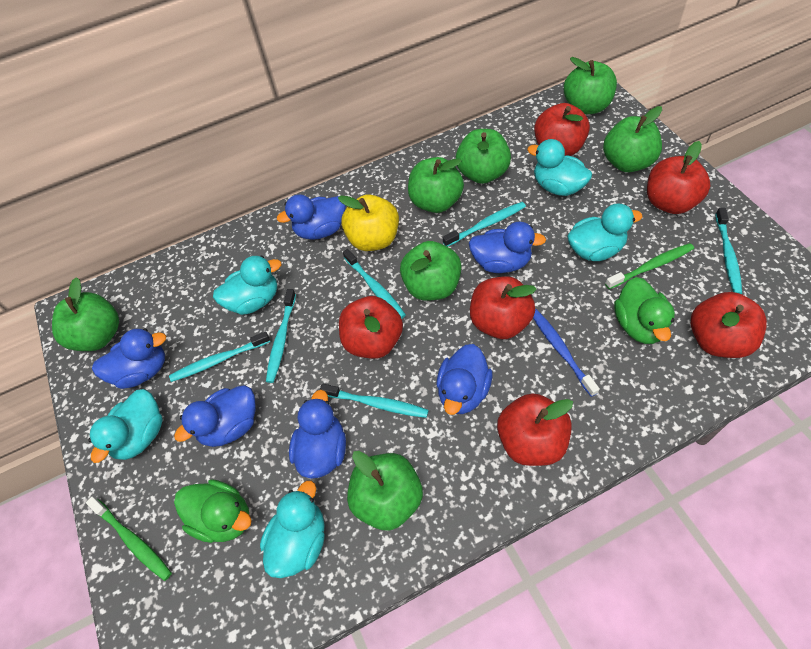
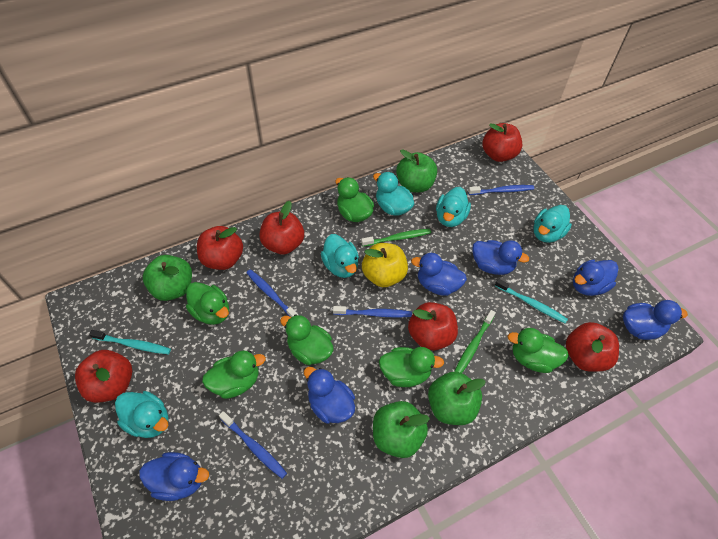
blue toothbrush: 1 -> 4
green apple: 7 -> 4
green duck: 2 -> 6
turquoise toothbrush: 6 -> 2

